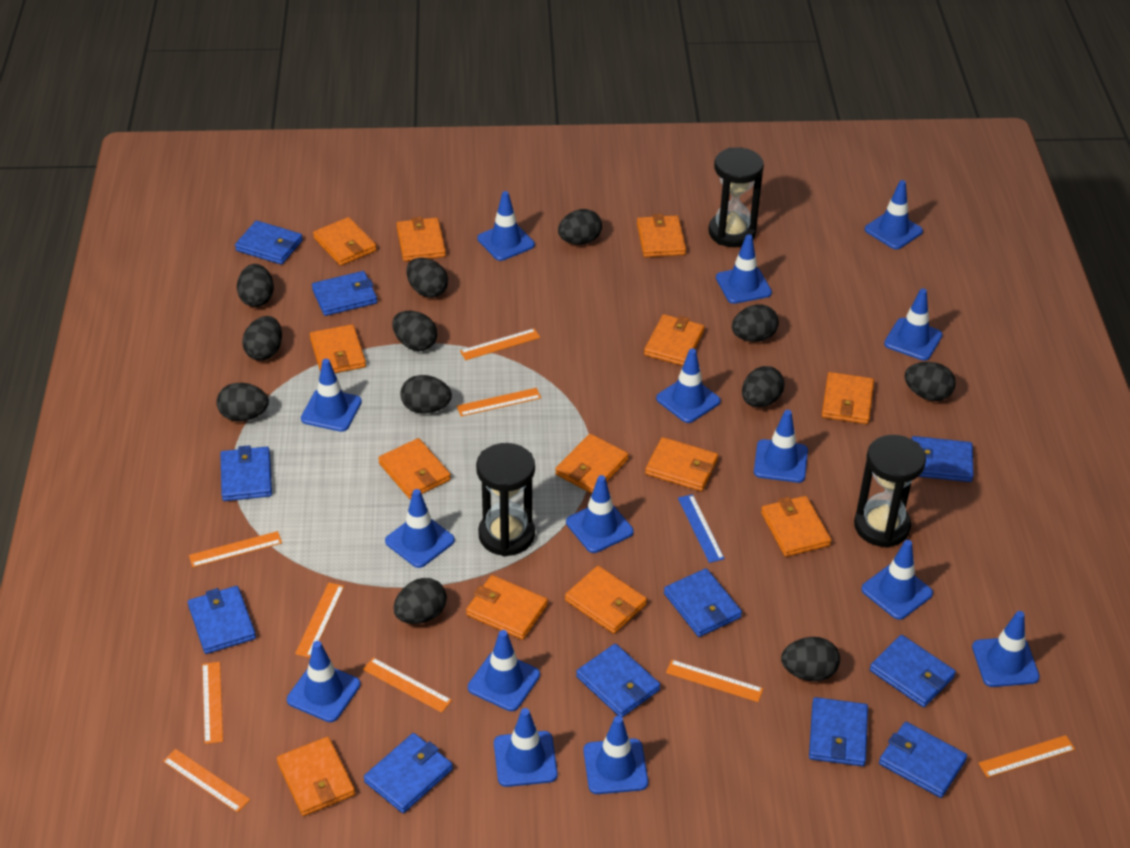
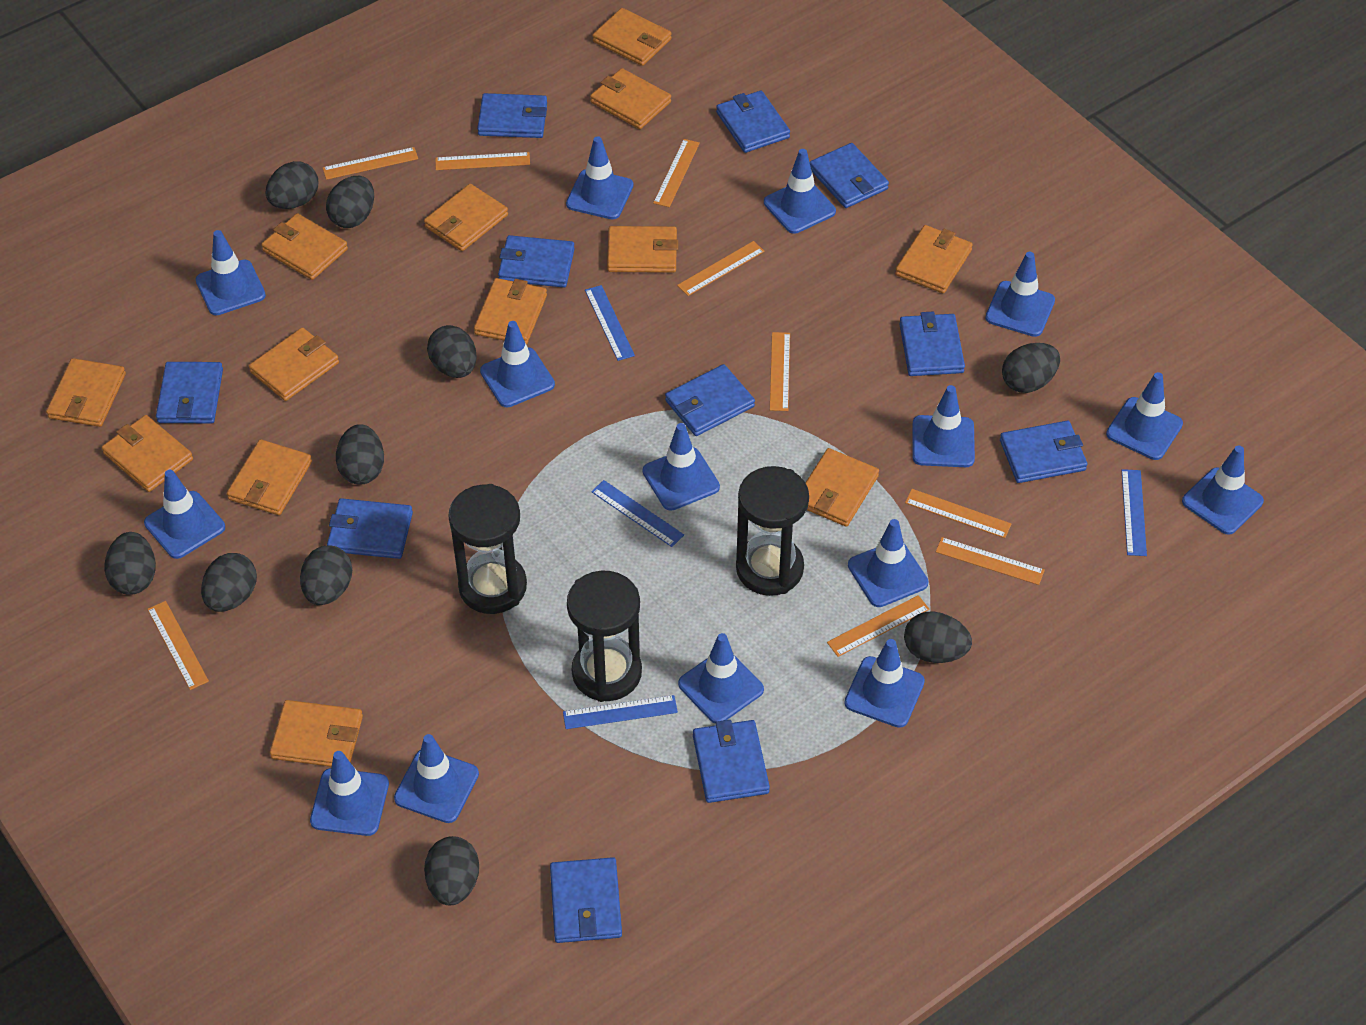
black egg: 12 -> 10
blue ruler: 1 -> 4

